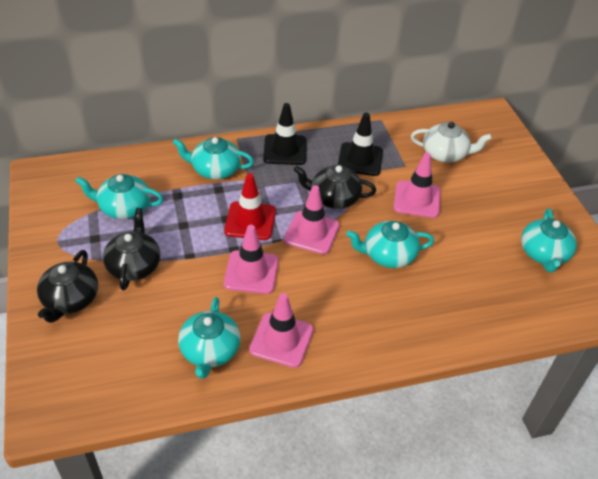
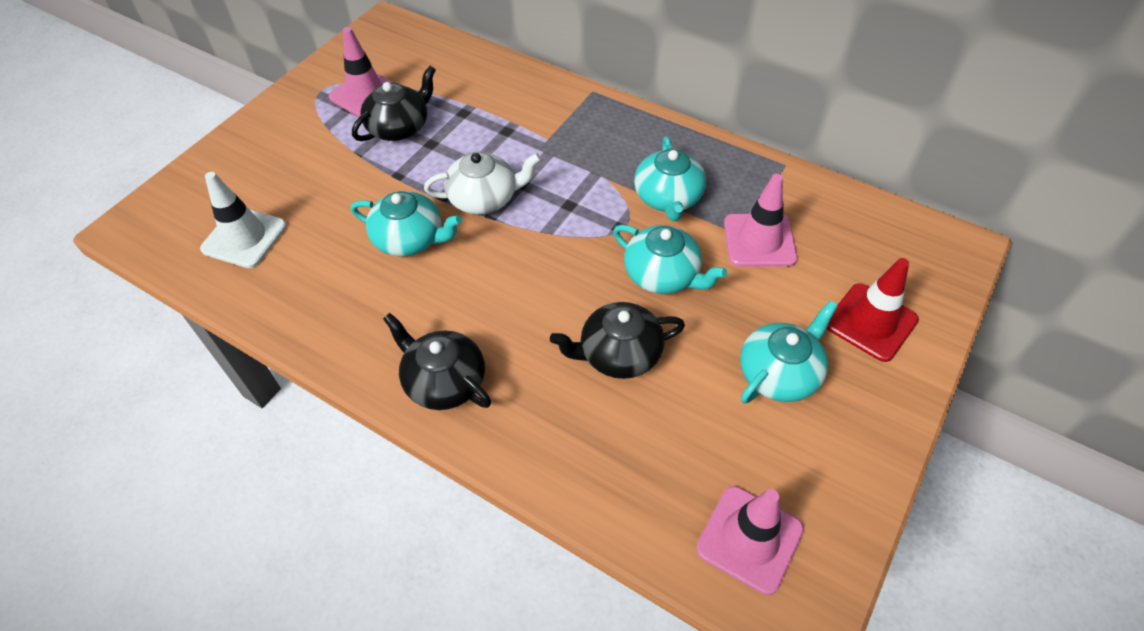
black traffic cone: 2 -> 0
pink traffic cone: 4 -> 3
turquoise teapot: 5 -> 4
white traffic cone: 0 -> 1

